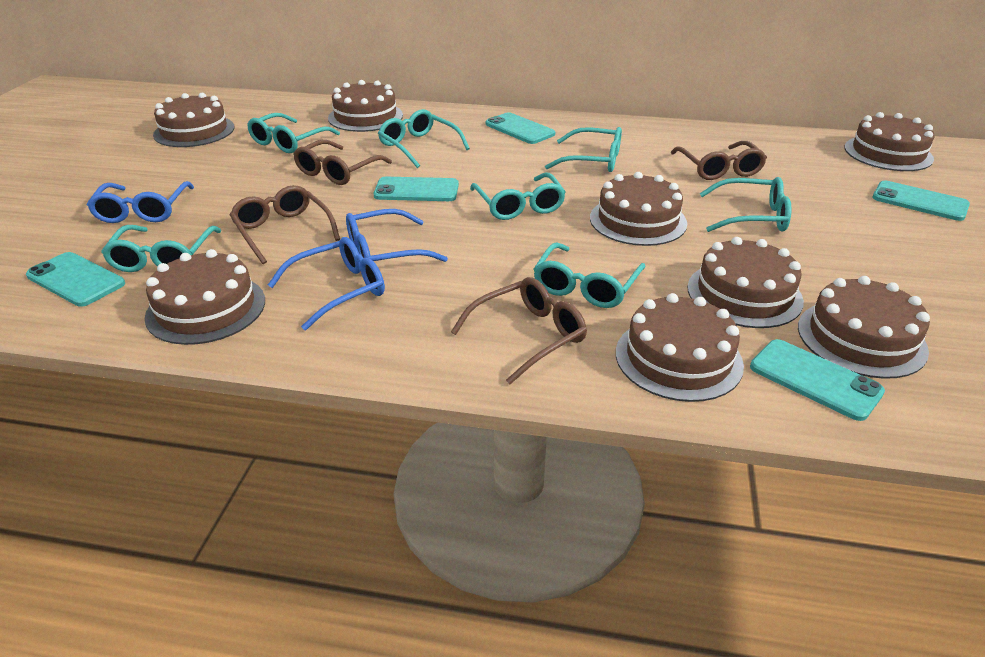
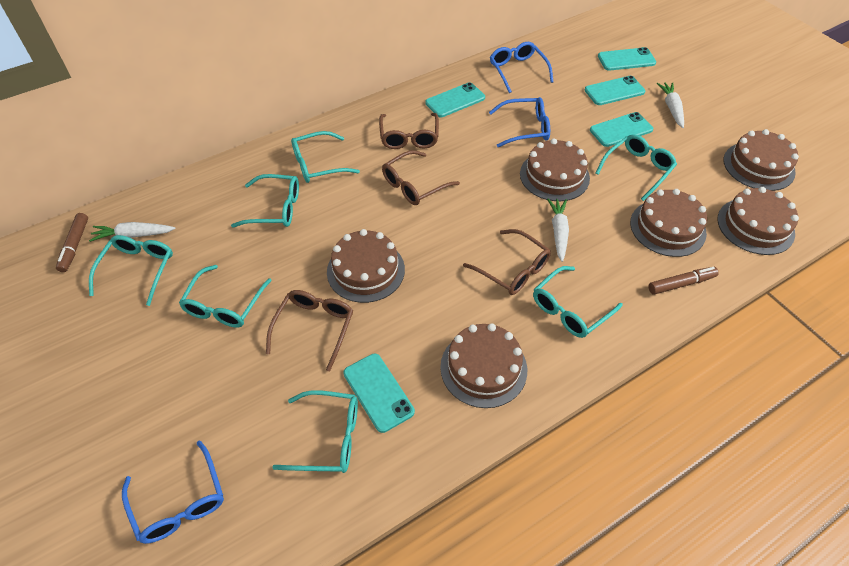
brown cake: 8 -> 6
brown marker: 0 -> 2
white carrot: 0 -> 3

